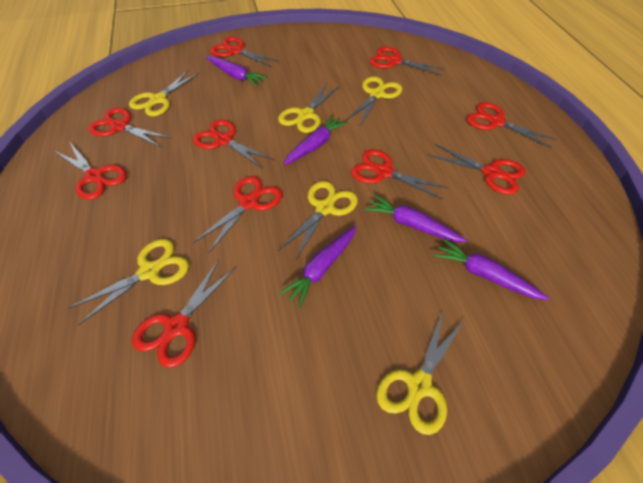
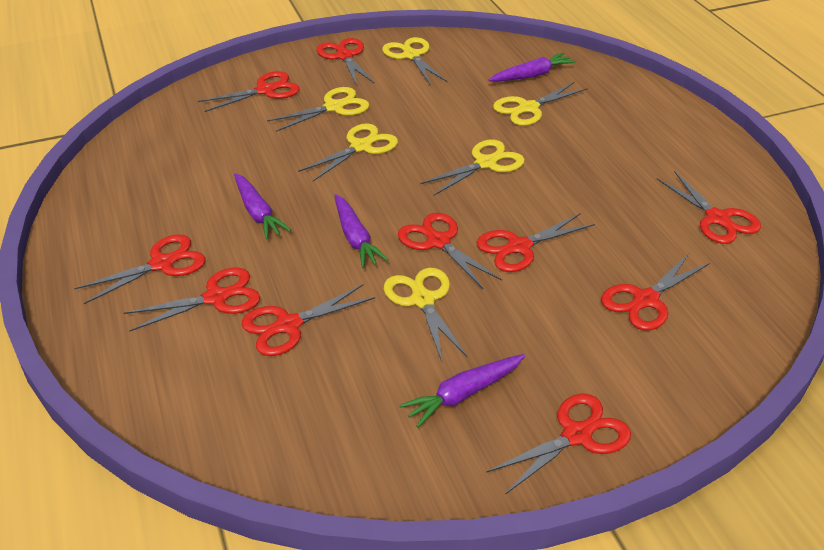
purple carrot: 5 -> 4

